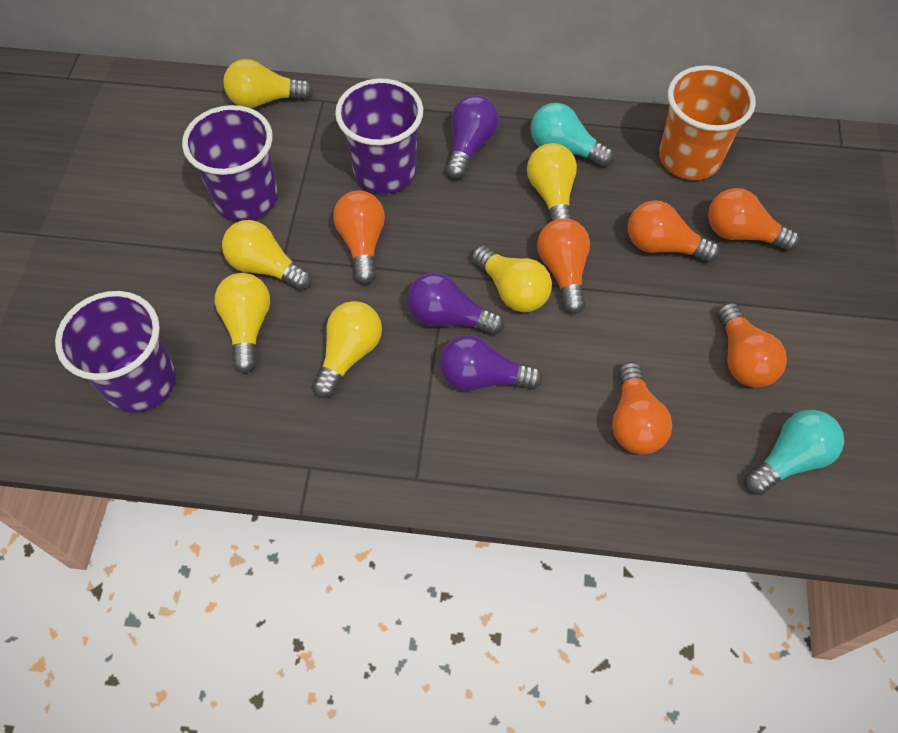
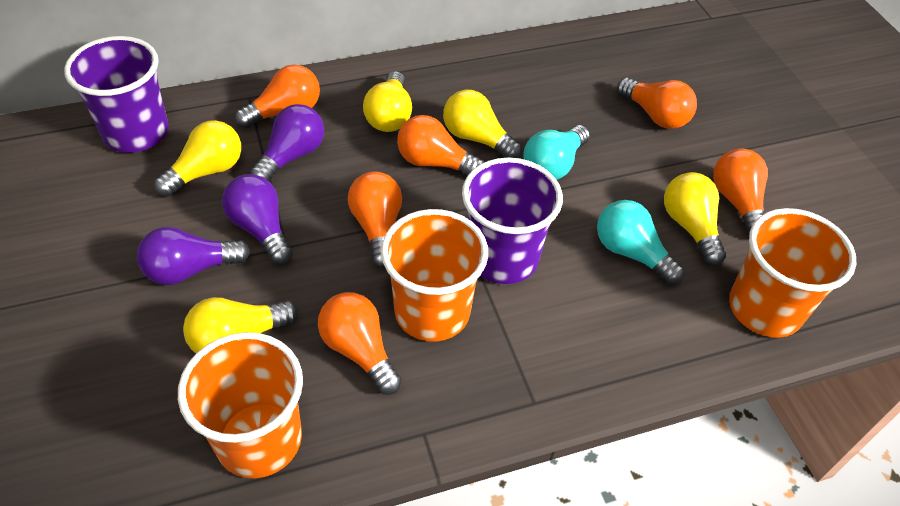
orange cup: 1 -> 3
purple cup: 3 -> 2
yellow light bulb: 6 -> 5

